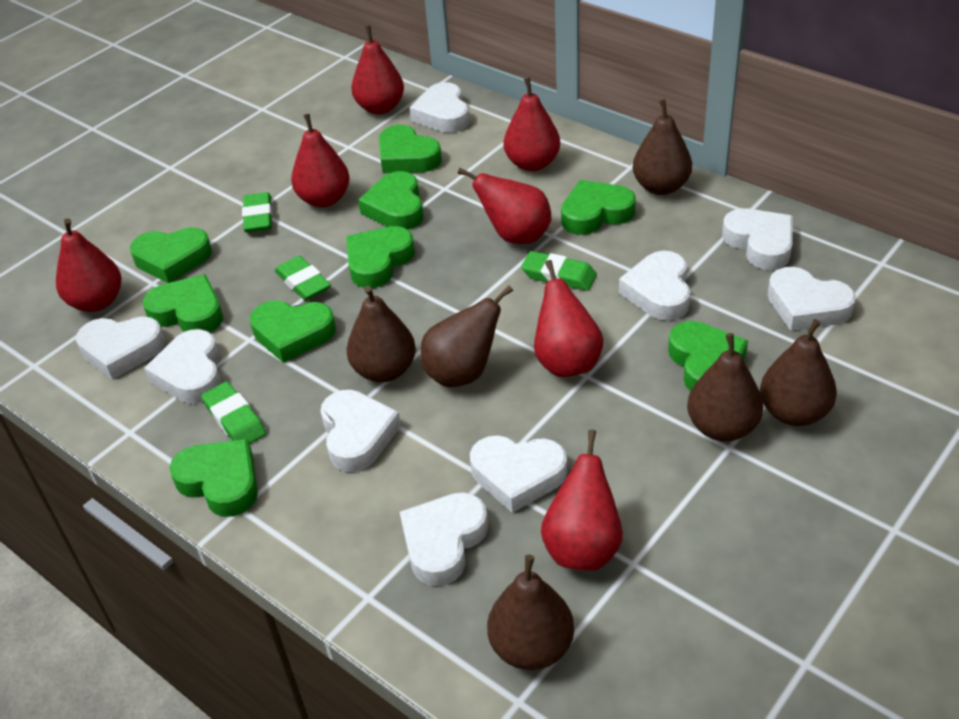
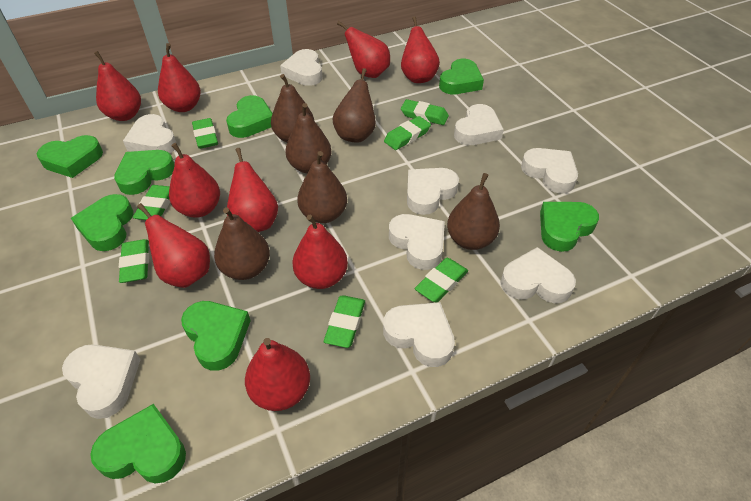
green eraser: 4 -> 7
green heart: 9 -> 8
red pear: 7 -> 9

